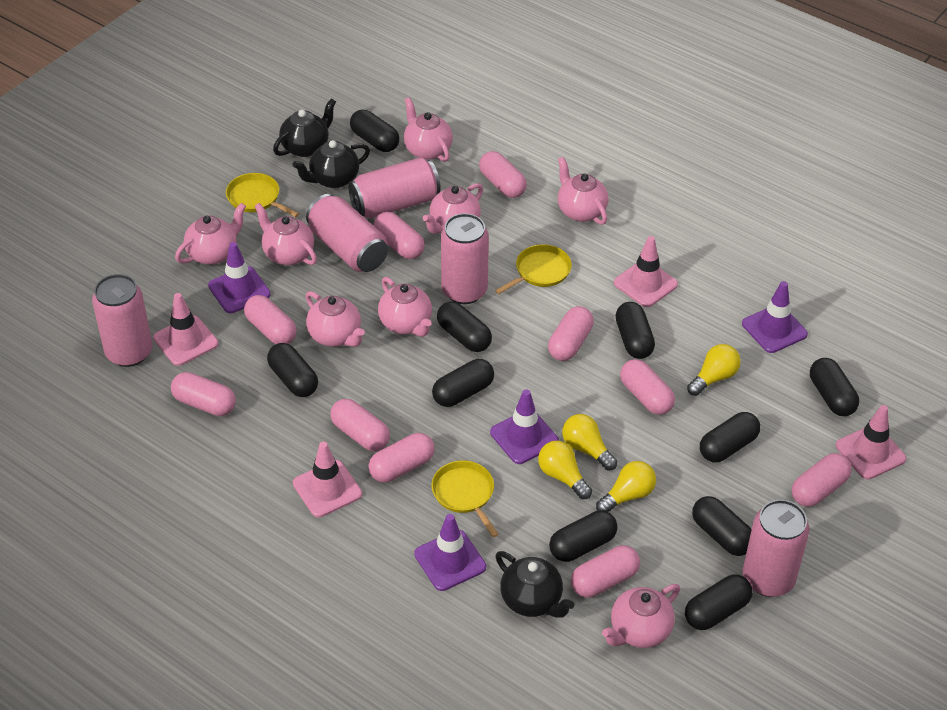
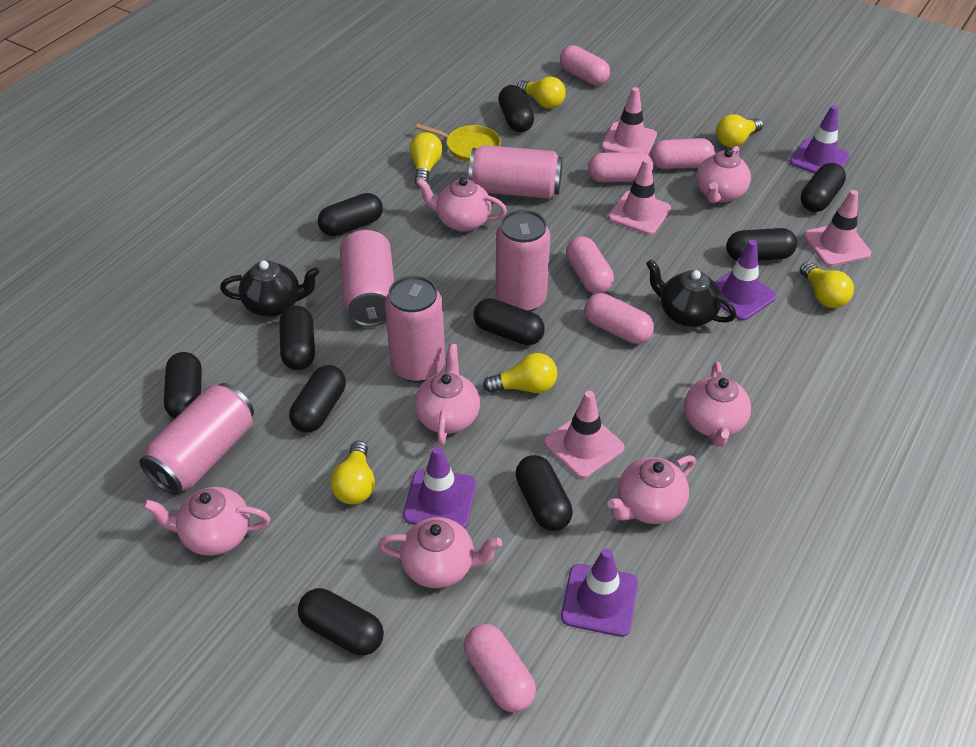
black teapot: 3 -> 2
pink capsule: 10 -> 6
pink teapot: 8 -> 7
yellow light bulb: 4 -> 6
yellow pan: 3 -> 1

